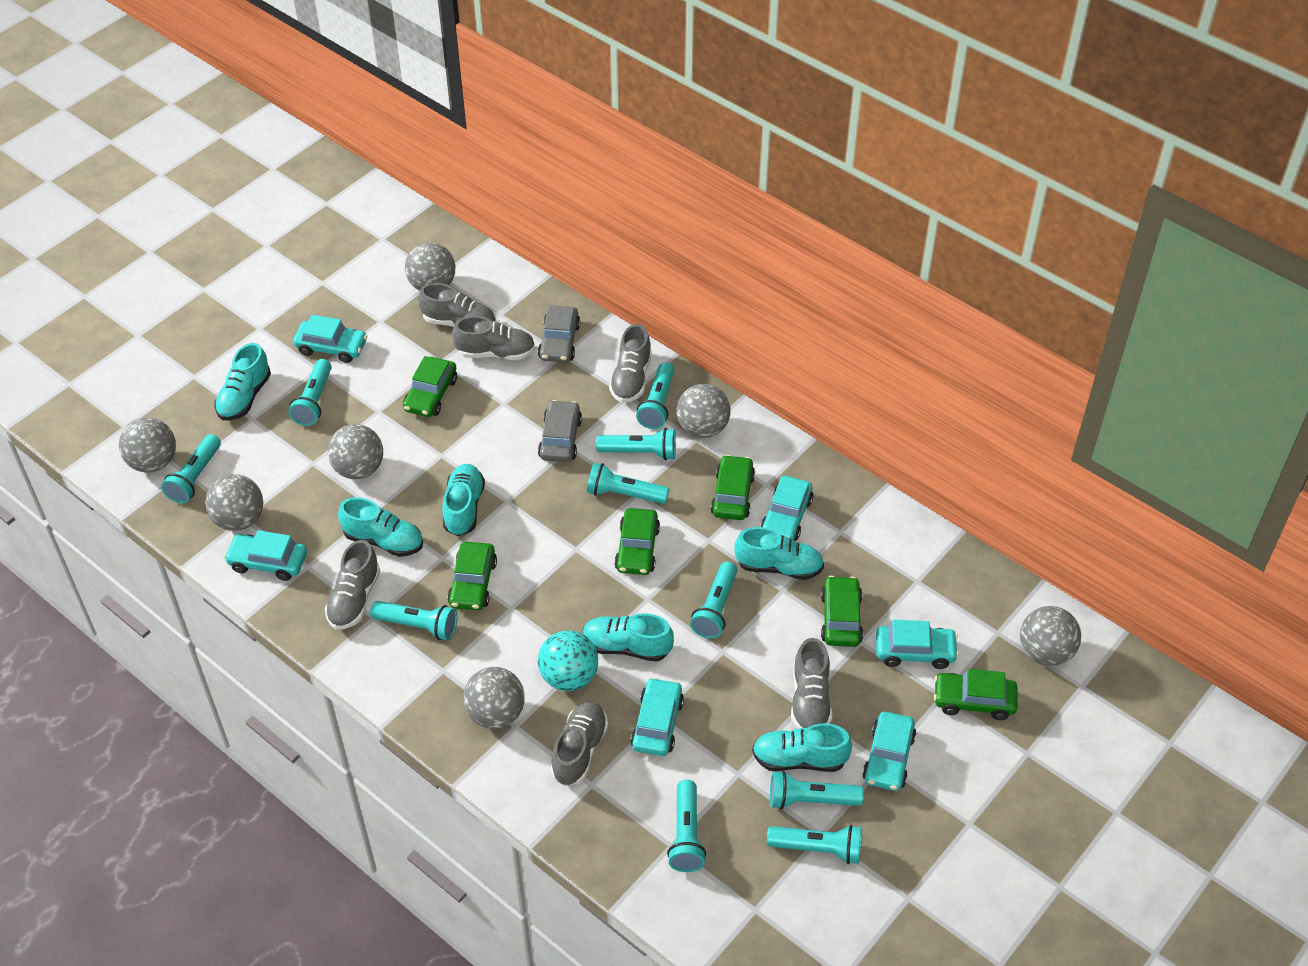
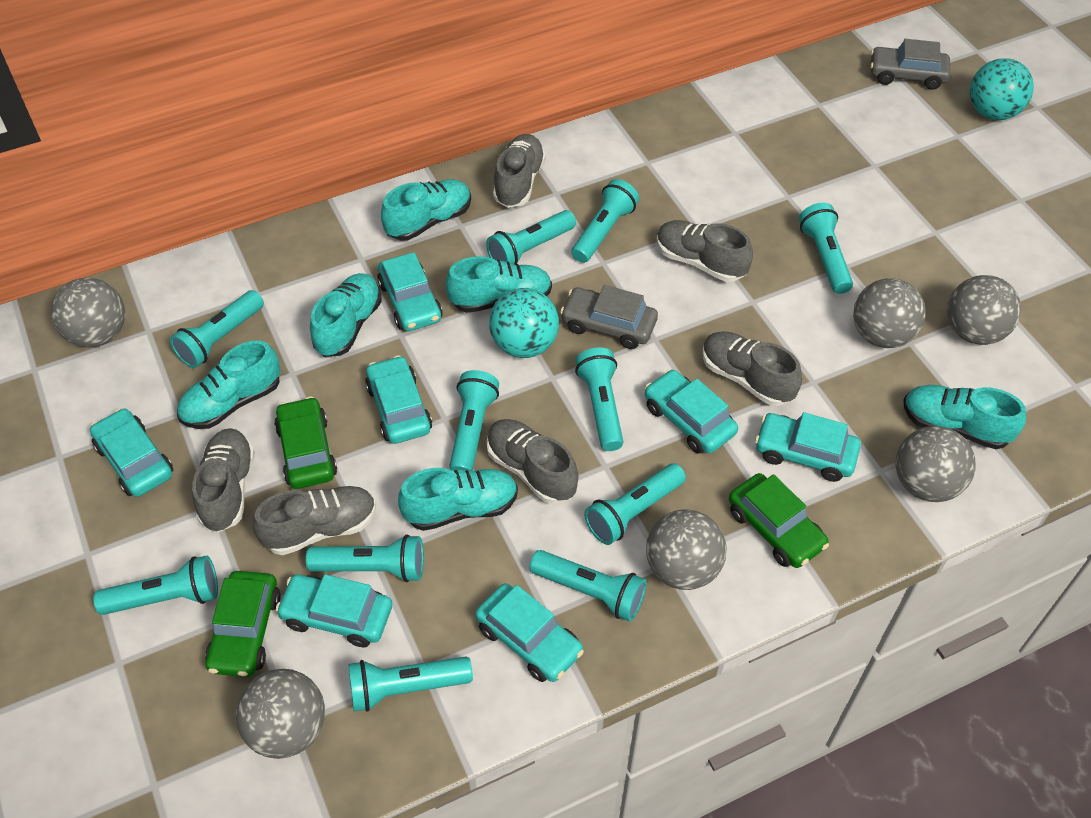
green car: 6 -> 3
grey ball: 7 -> 6
turquoise ball: 1 -> 2
turquoise car: 6 -> 7
turquoise flashlight: 10 -> 11

